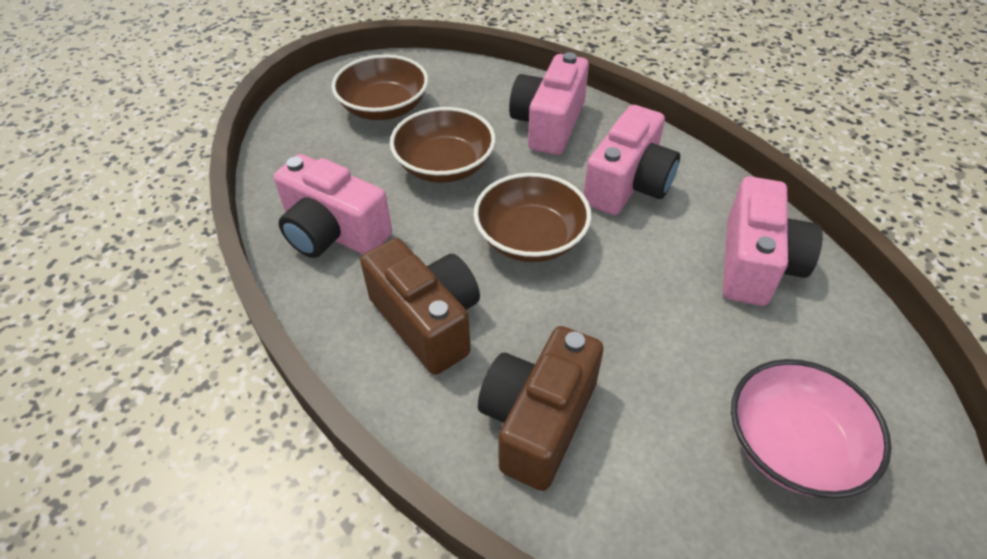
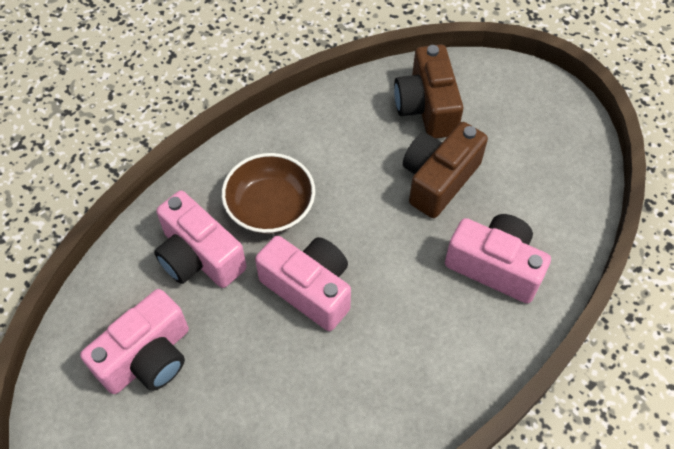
brown bowl: 3 -> 1
pink bowl: 1 -> 0

